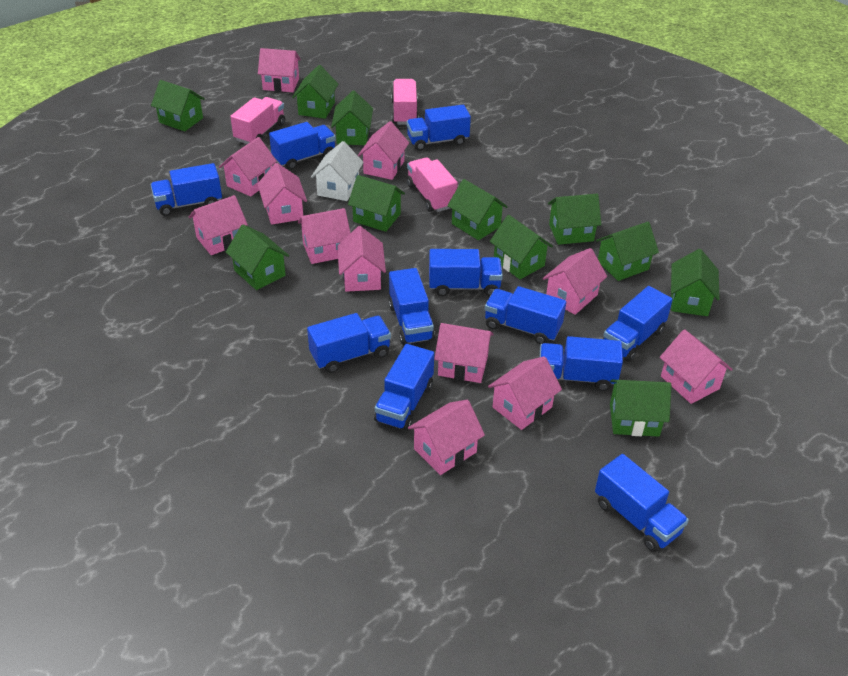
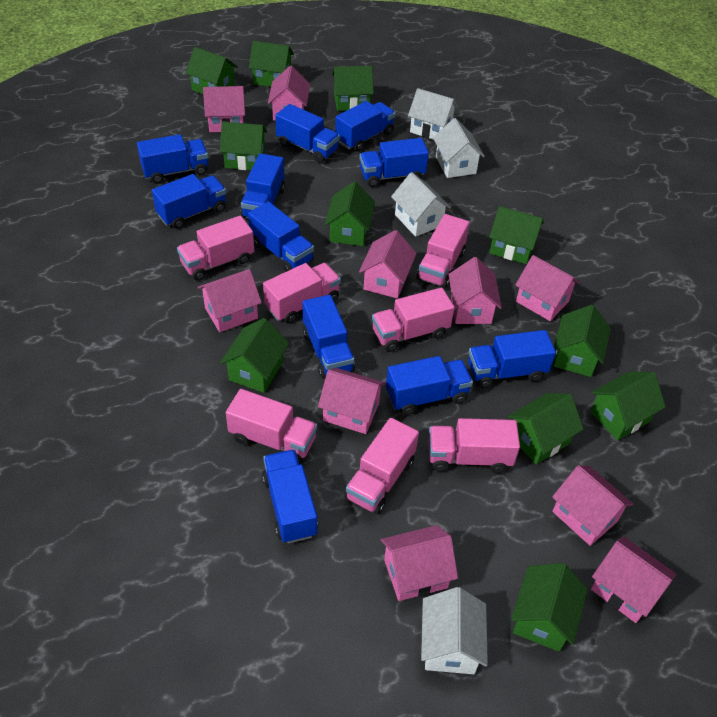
pink house: 12 -> 10
pink truck: 3 -> 7
white house: 1 -> 4

